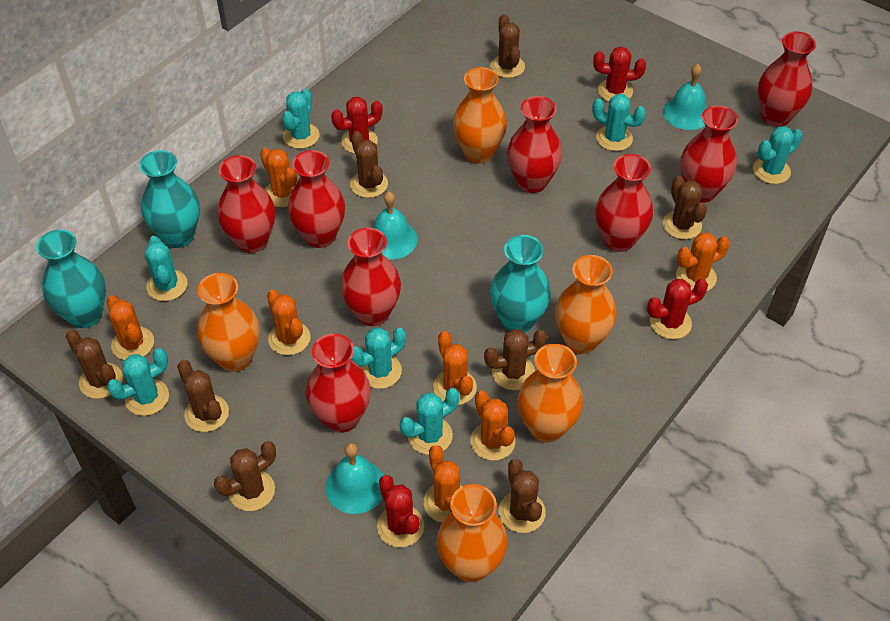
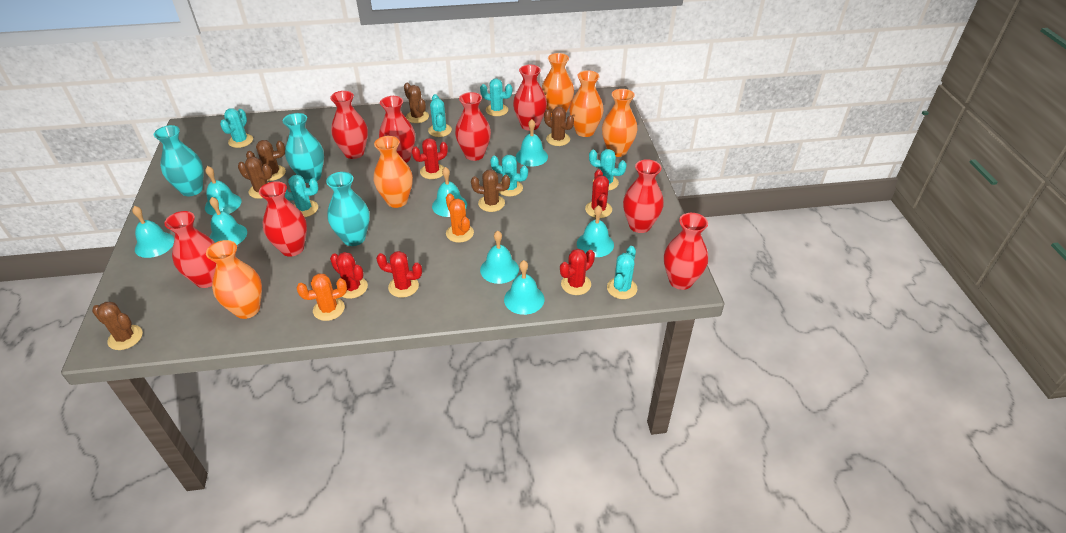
brown cactus: 8 -> 6
orange cactus: 7 -> 2
red cactus: 4 -> 5
turquoise bell: 3 -> 8

